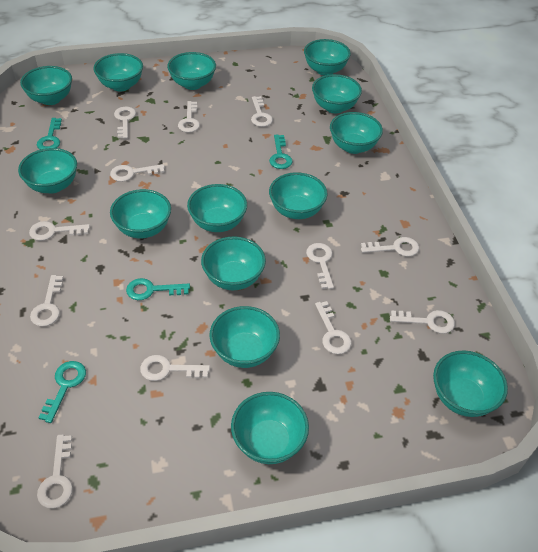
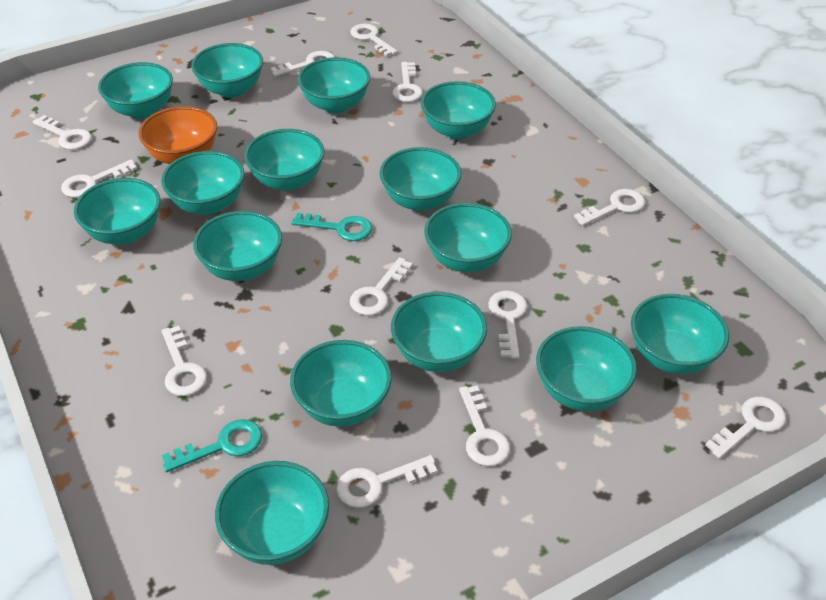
orange bowl: 0 -> 1
turquoise bowl: 14 -> 15
turquoise key: 4 -> 2

